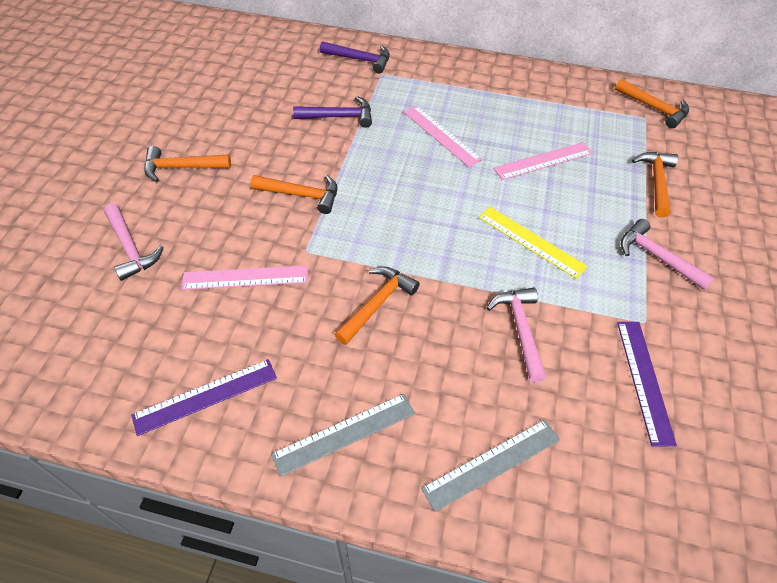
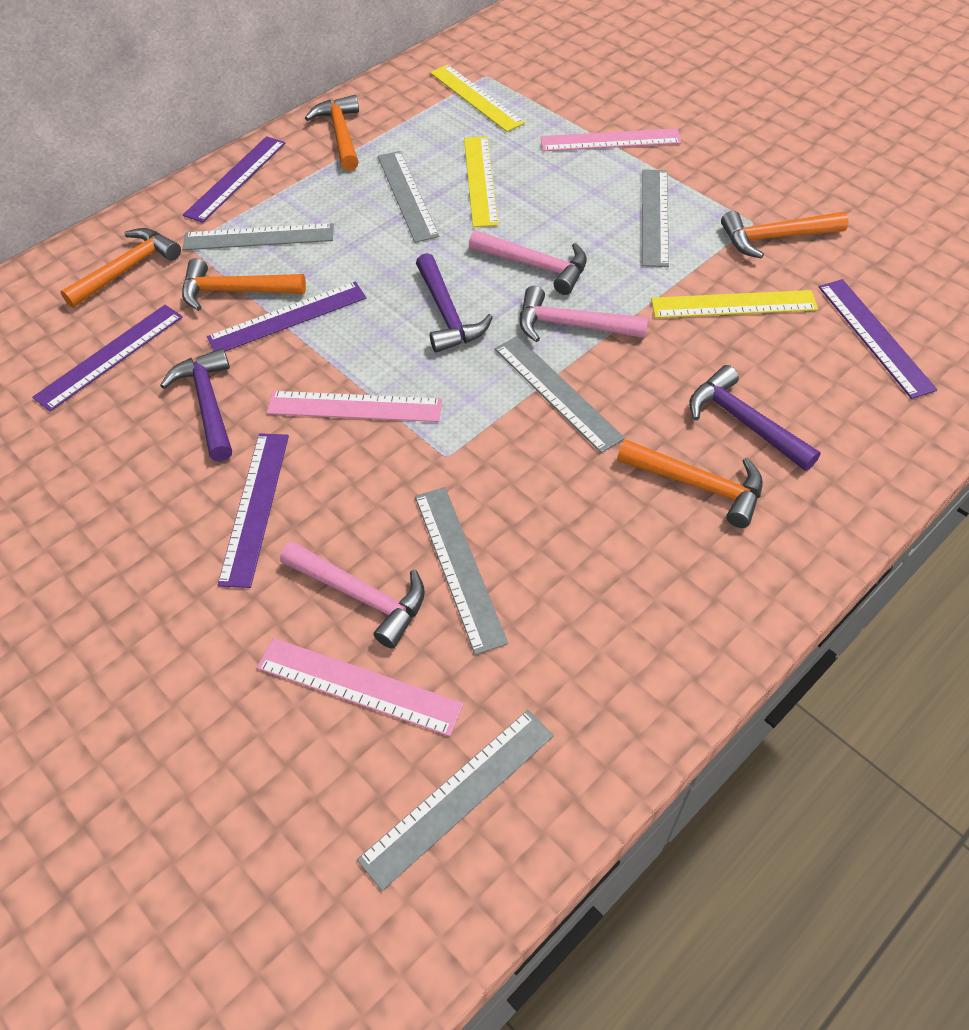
grey ruler: 2 -> 6
purple hammer: 2 -> 3
purple ruler: 2 -> 5
yellow ruler: 1 -> 3

